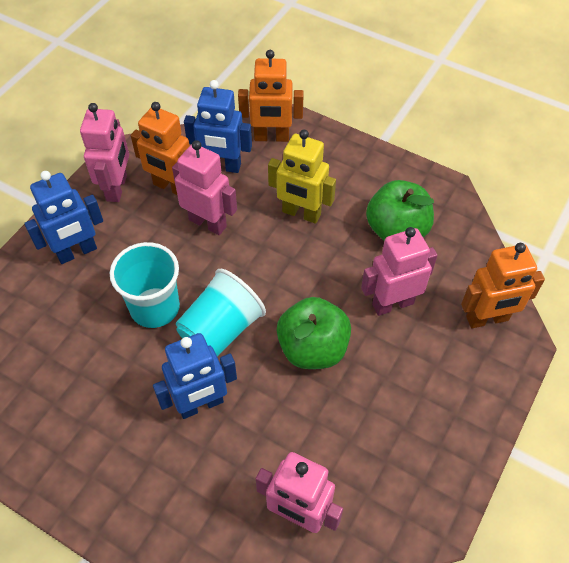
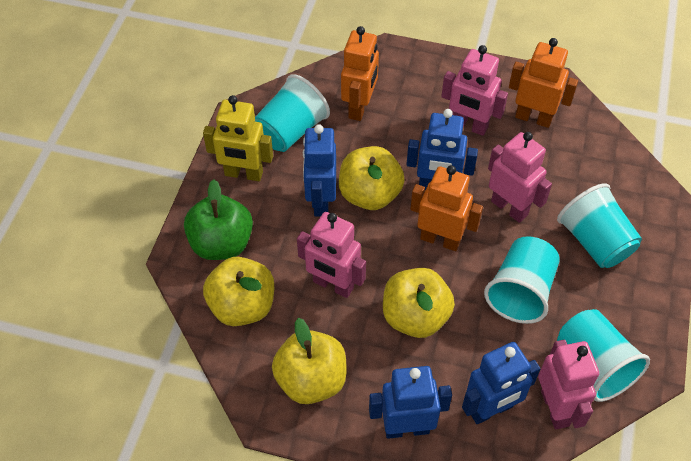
blue robot: 3 -> 4
green apple: 2 -> 1
turquoise cup: 2 -> 4
yellow apple: 0 -> 4

